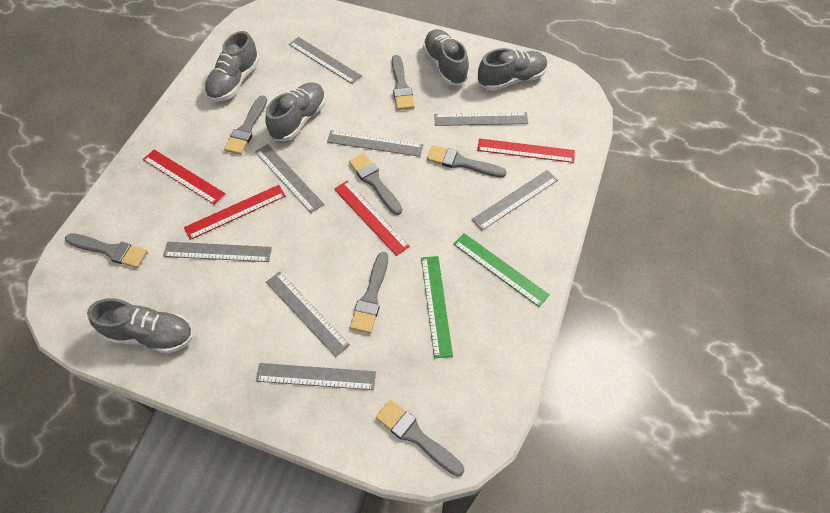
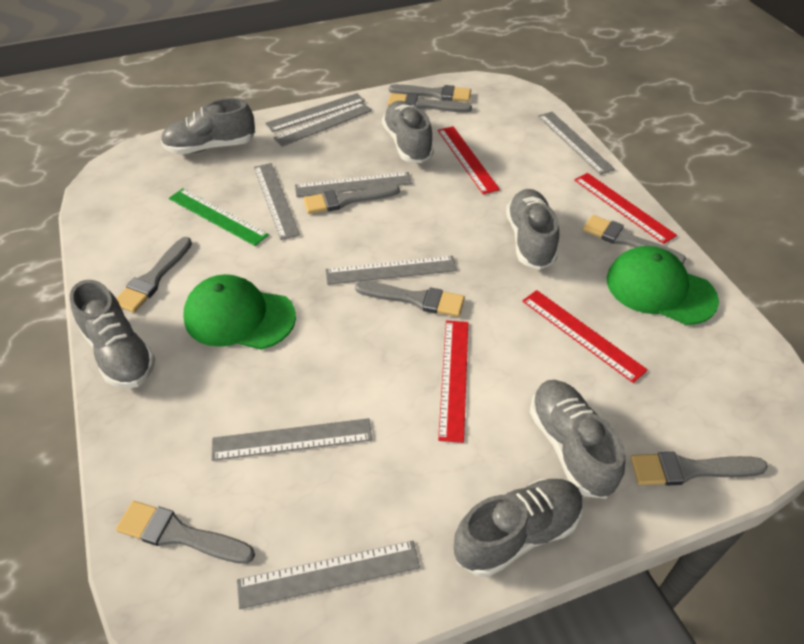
green cap: 0 -> 2
green ruler: 2 -> 1
grey brush: 7 -> 8
grey shoe: 5 -> 6

